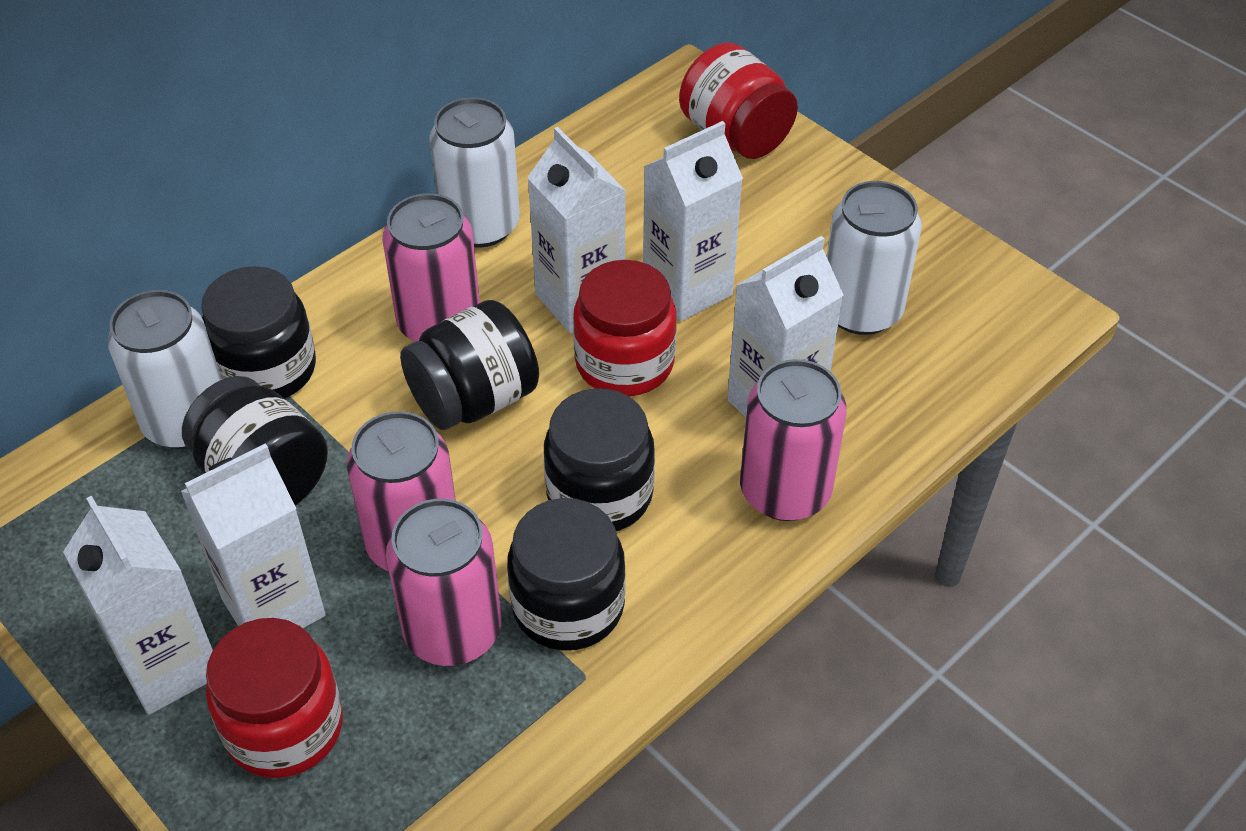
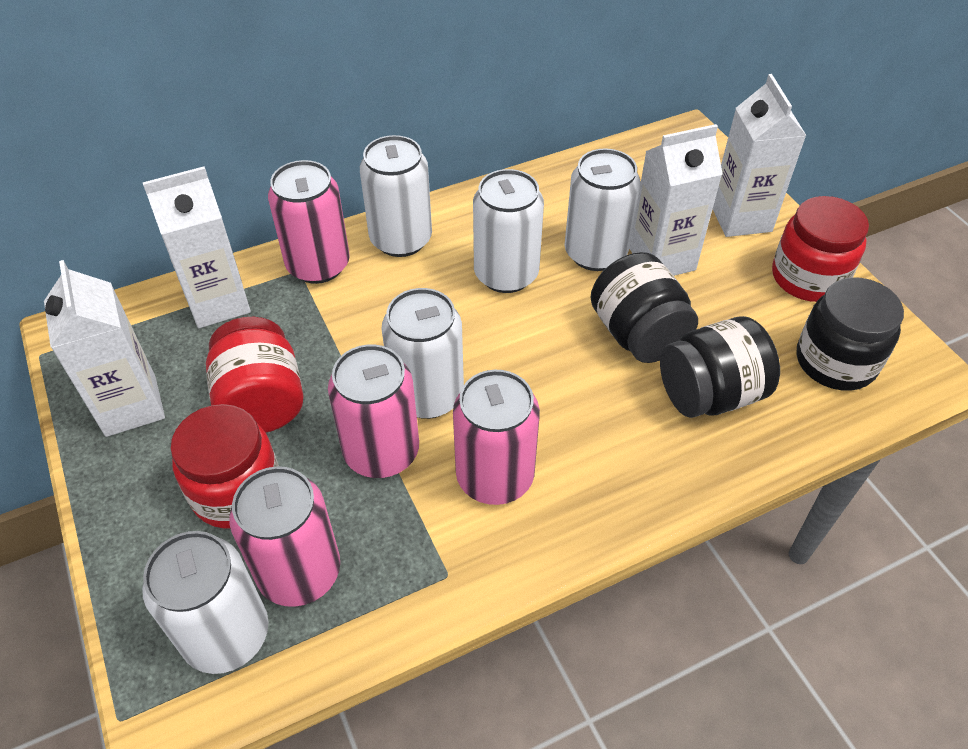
black jar: 5 -> 3
white can: 3 -> 5
white carton: 5 -> 4

